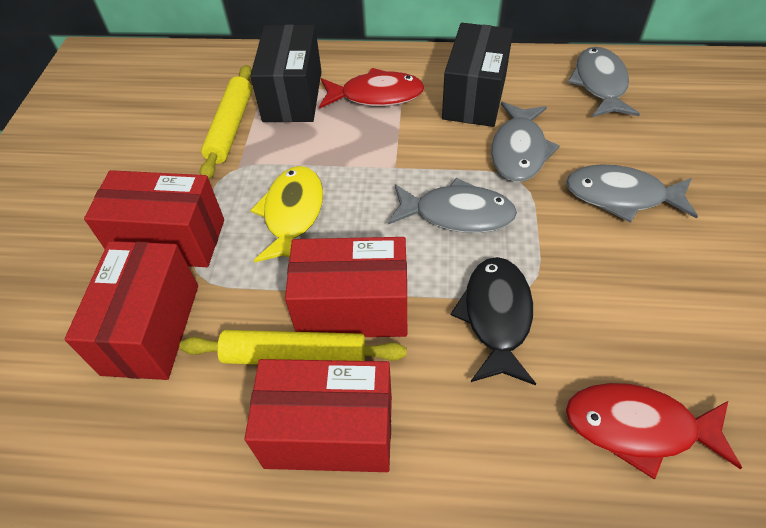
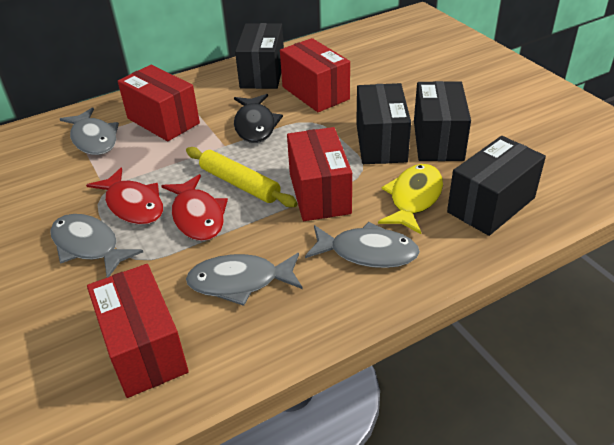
black box: 2 -> 4
yellow rolling pin: 2 -> 1

